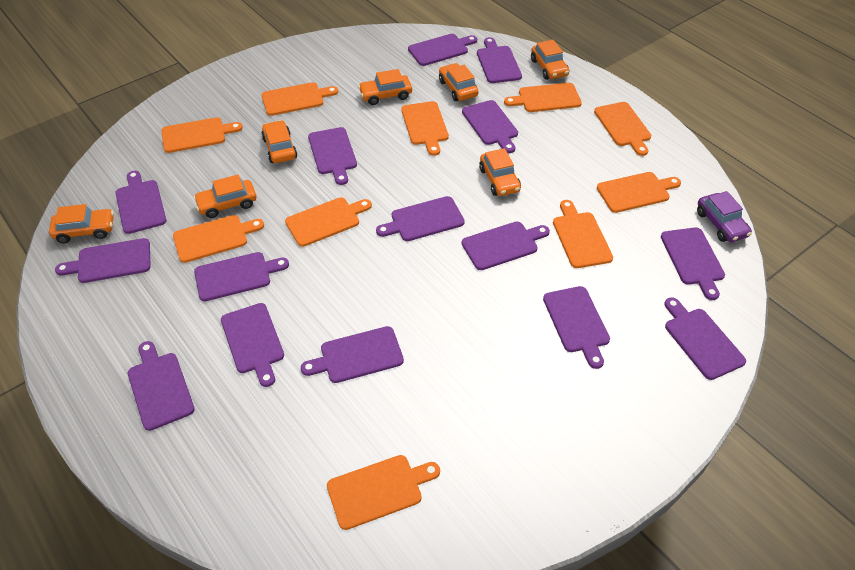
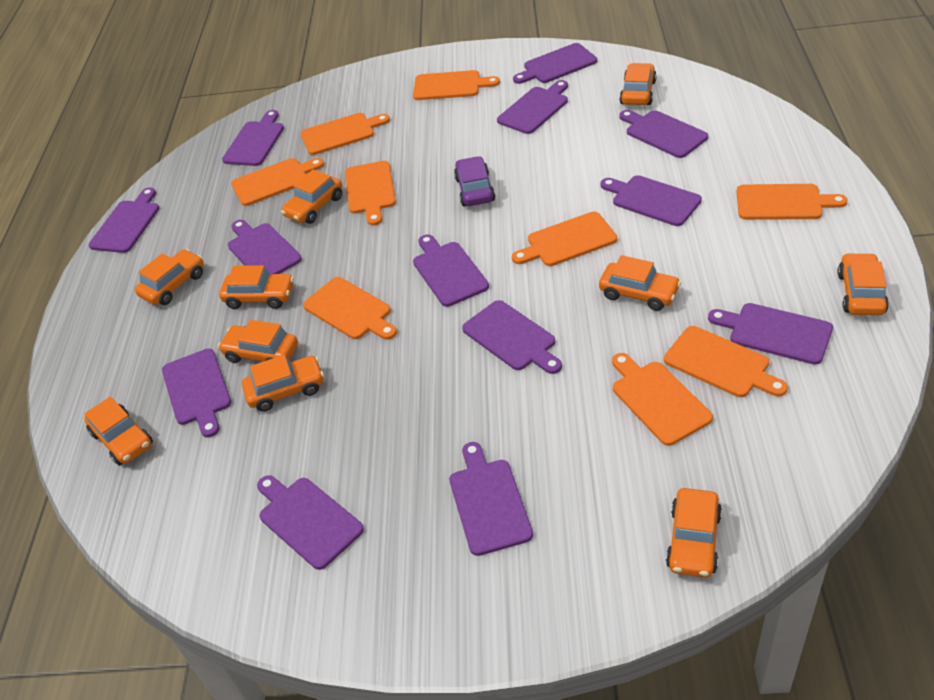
orange car: 7 -> 10
orange cutting board: 10 -> 9
purple cutting board: 15 -> 13

